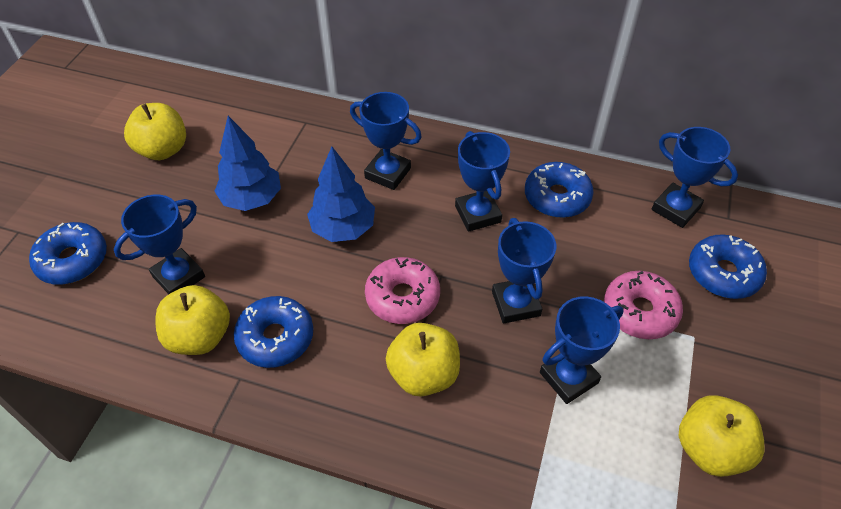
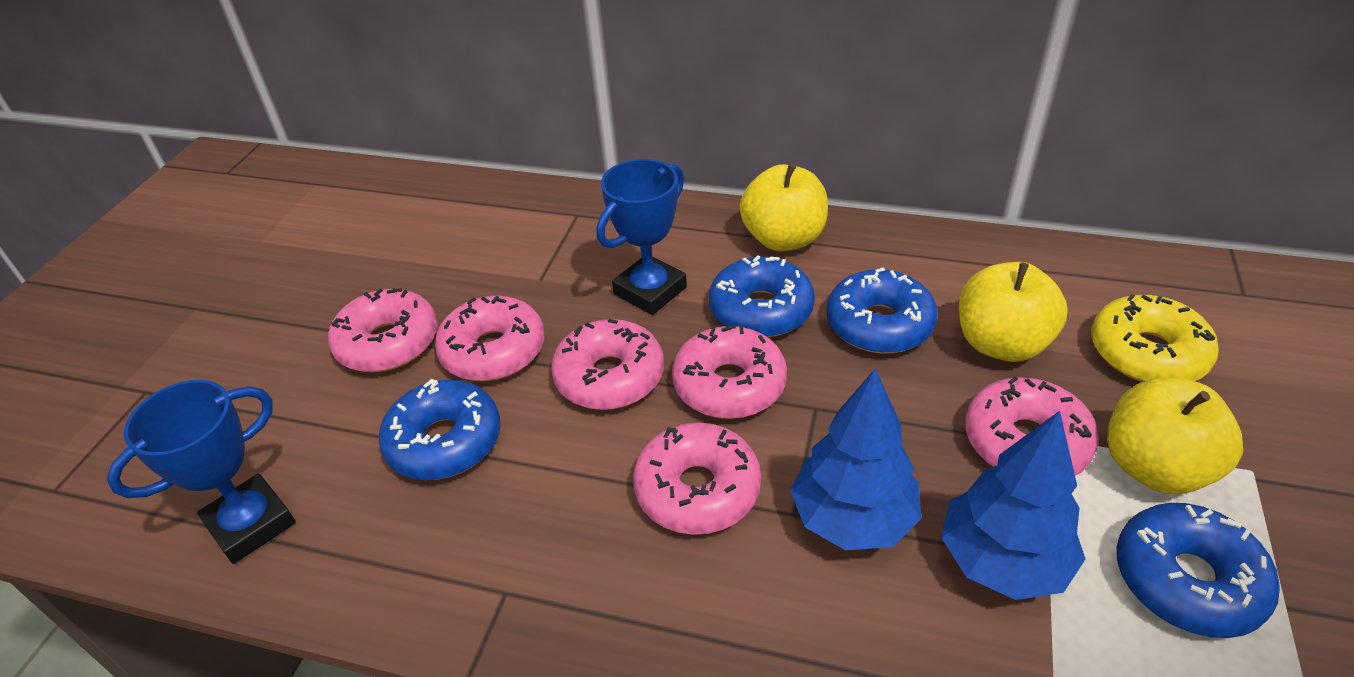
blue trophy: 6 -> 2
pink donut: 2 -> 6
yellow apple: 4 -> 3
yellow donut: 0 -> 1

